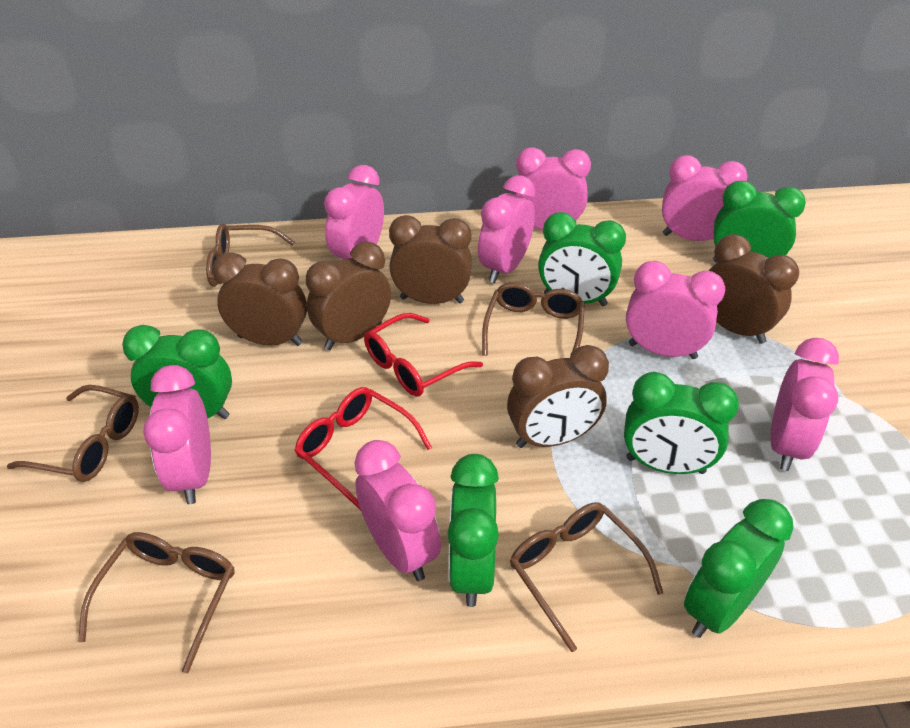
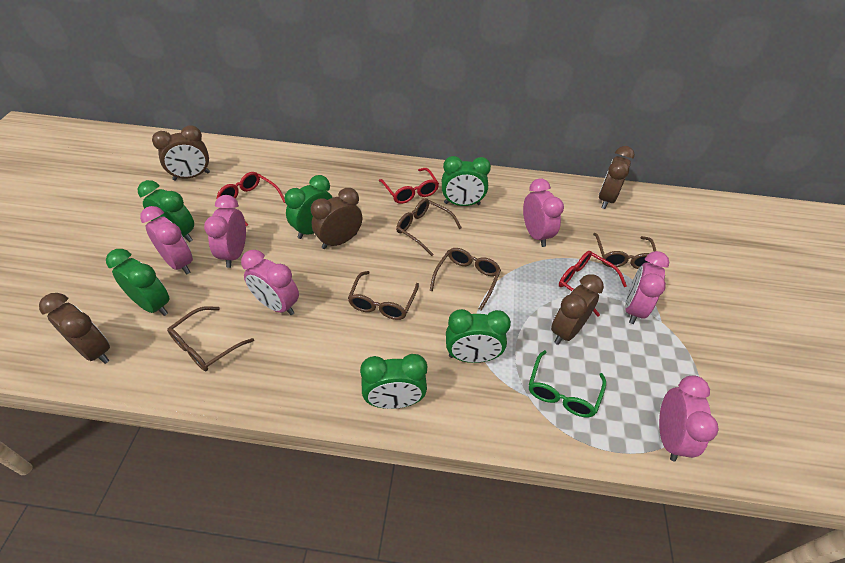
green glasses: 0 -> 1
pink clock: 8 -> 6
red glasses: 2 -> 3

